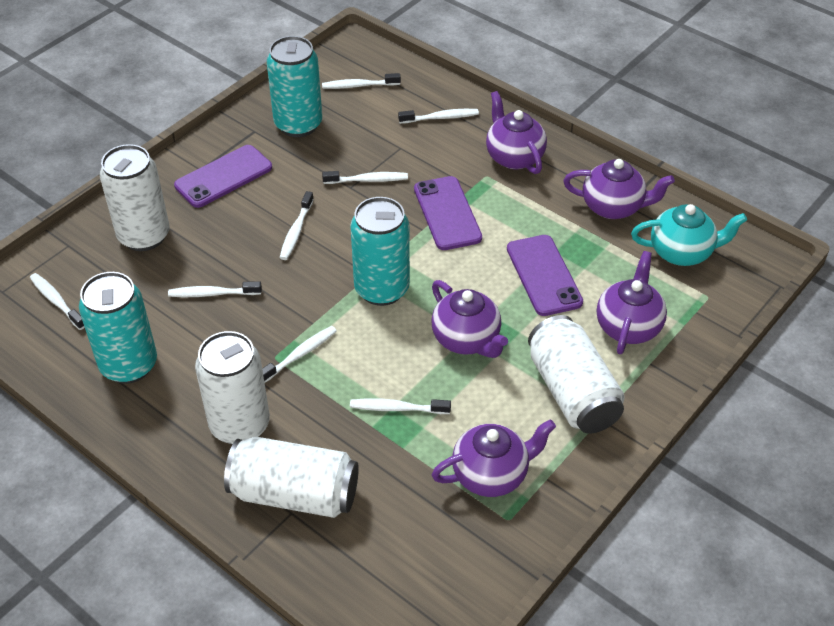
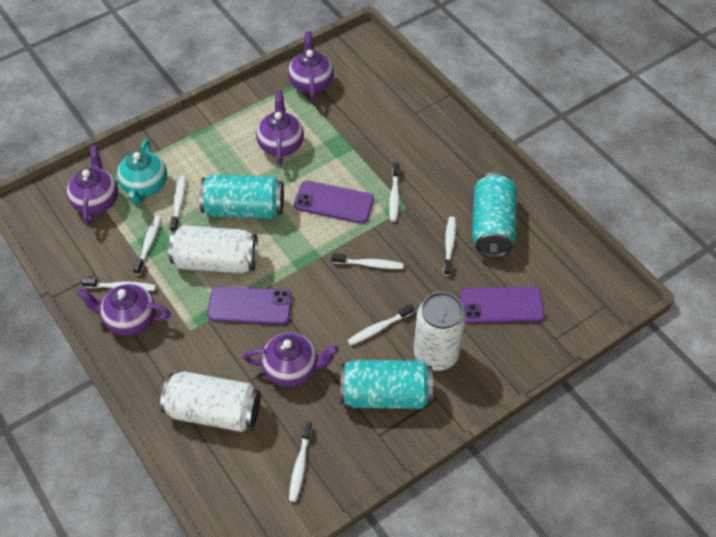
white can: 4 -> 3

